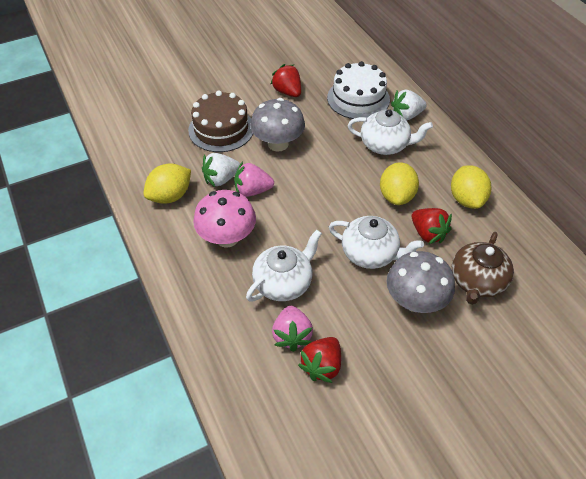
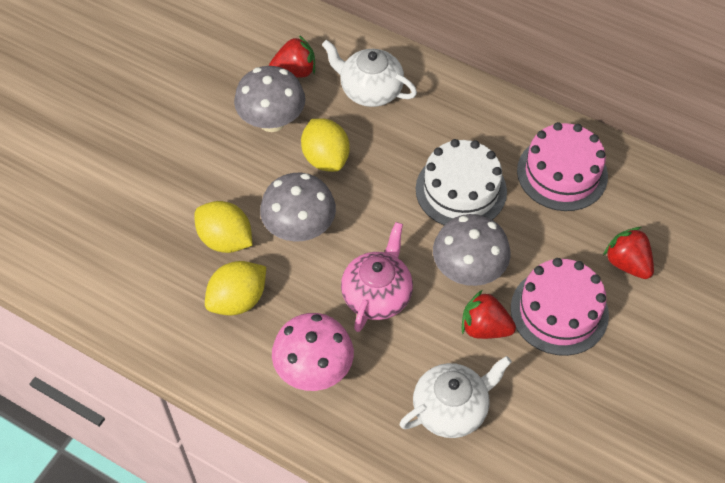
brown cake: 1 -> 0
brown teapot: 1 -> 0
grey mushroom: 2 -> 3
pink cake: 0 -> 2
pink strawberry: 2 -> 0
pink teapot: 0 -> 1
white strawberry: 2 -> 0
white teapot: 3 -> 2

